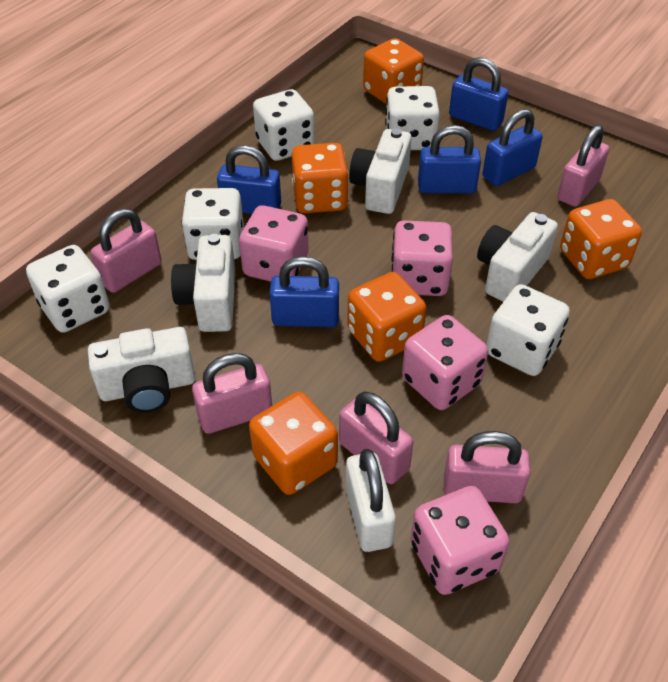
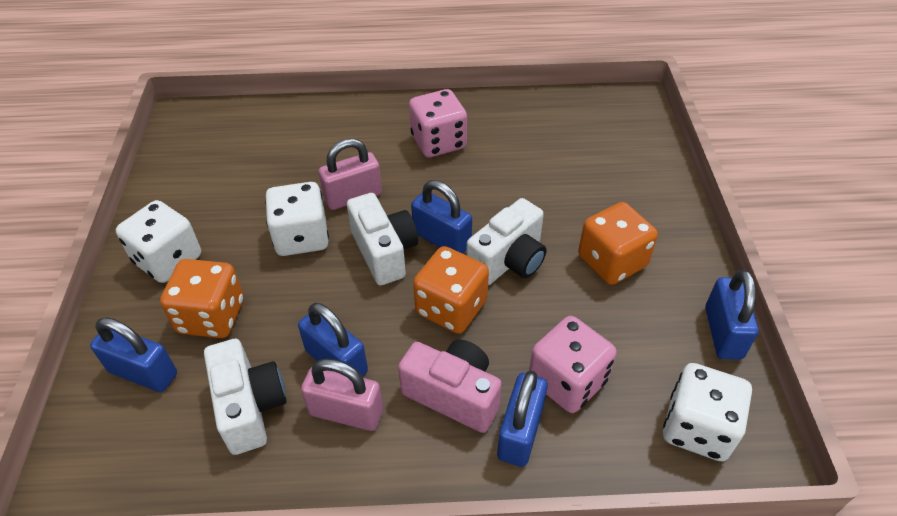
orange dice: 5 -> 3
pink camera: 0 -> 1
pink dice: 4 -> 2
pink padlock: 5 -> 2
white camera: 4 -> 3
white dice: 5 -> 3
white padlock: 1 -> 0

